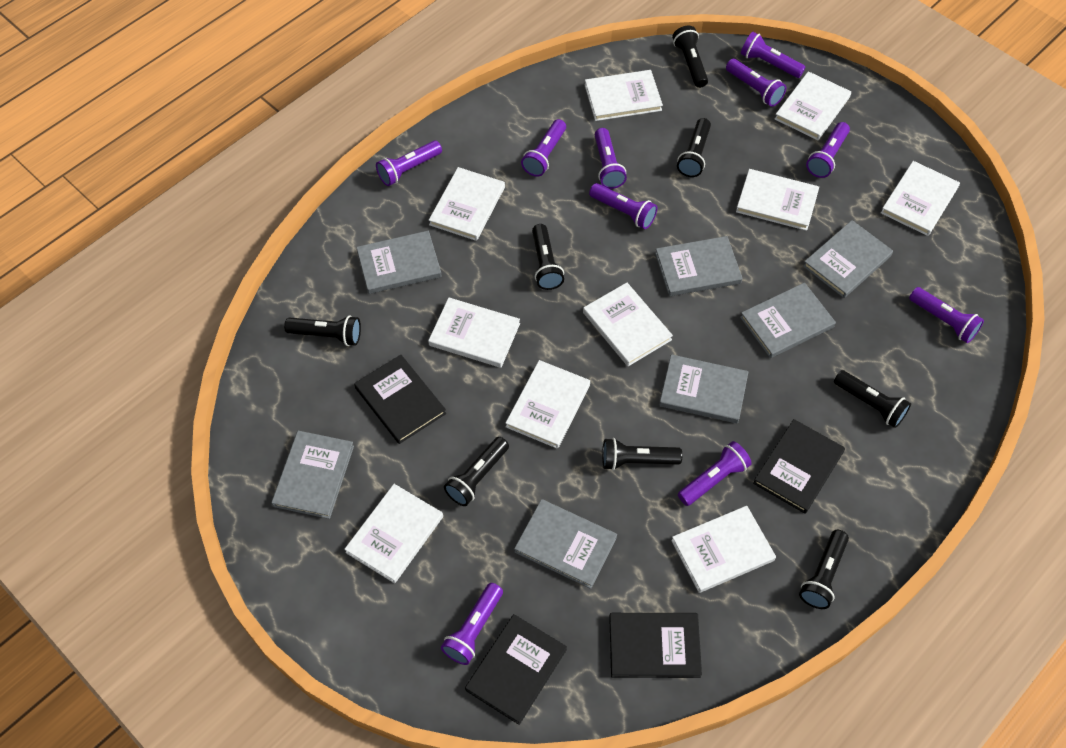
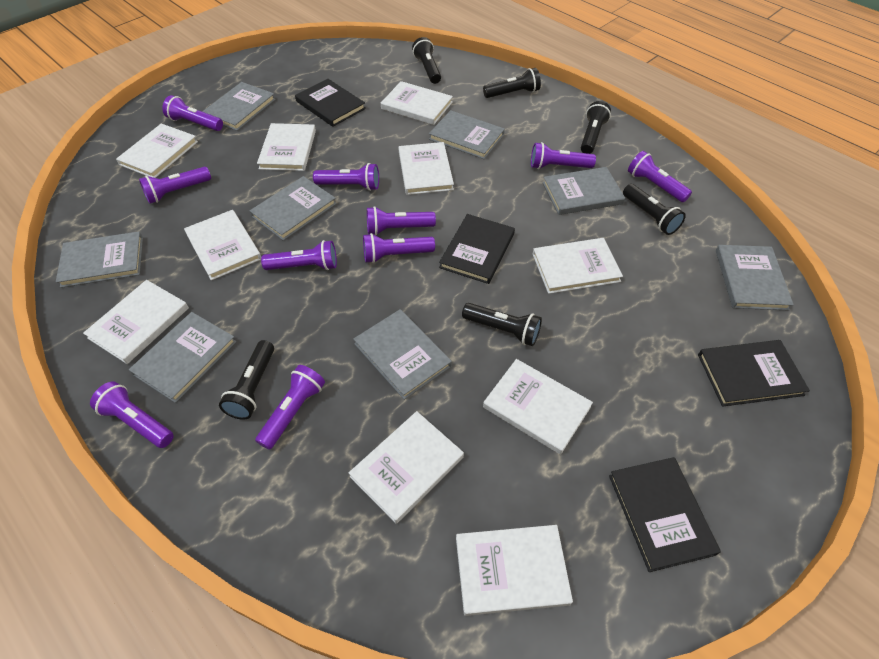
black flashlight: 8 -> 6
grey book: 7 -> 8

